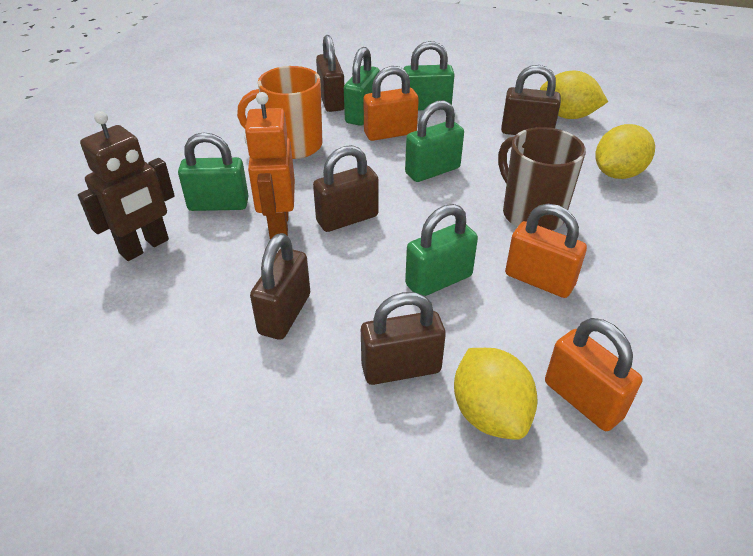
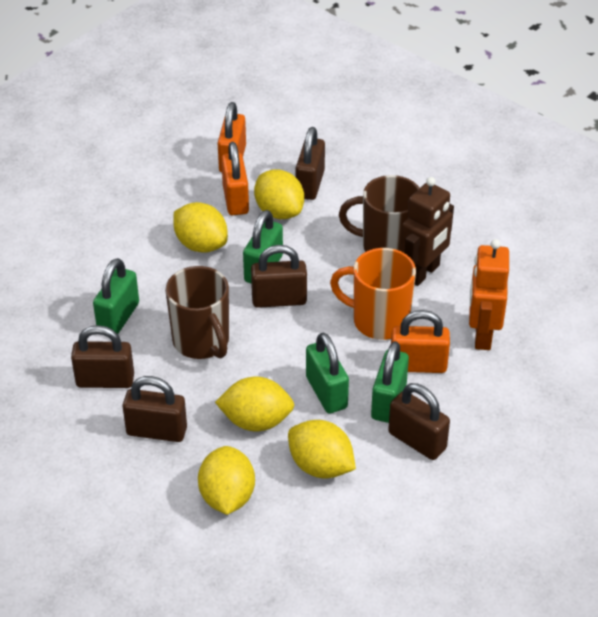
brown mug: 1 -> 2
green padlock: 5 -> 4
yellow lemon: 3 -> 5

